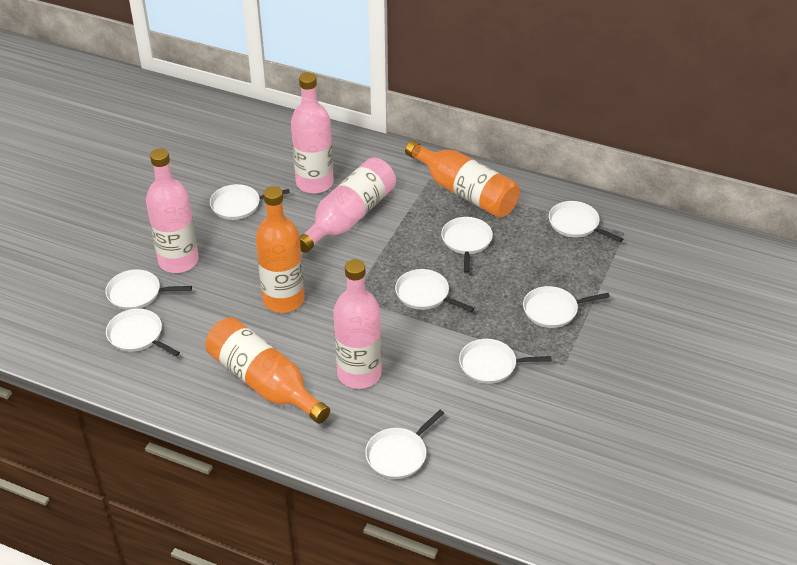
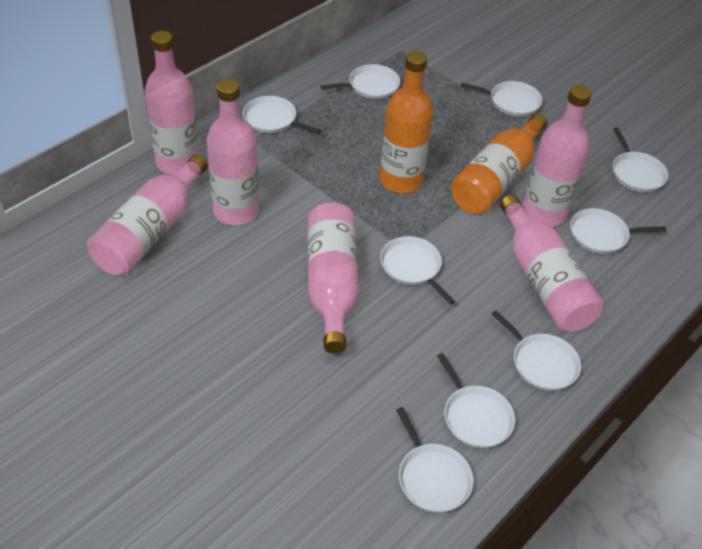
orange bottle: 3 -> 2
pink bottle: 4 -> 6

